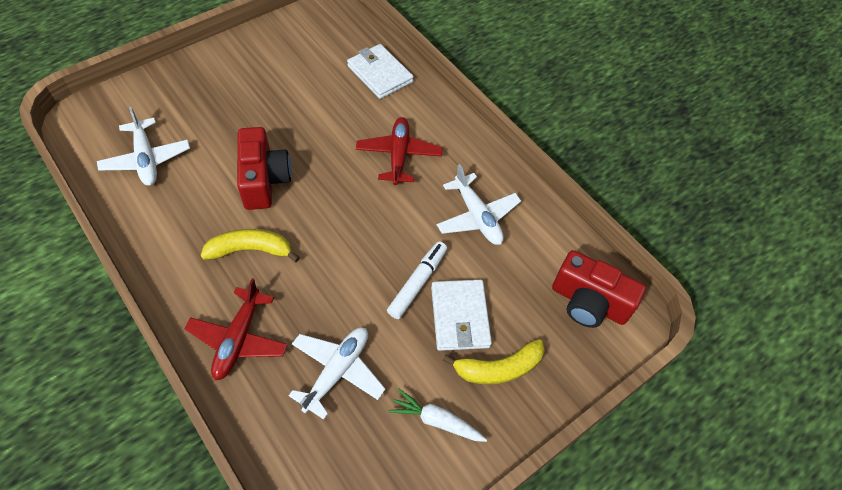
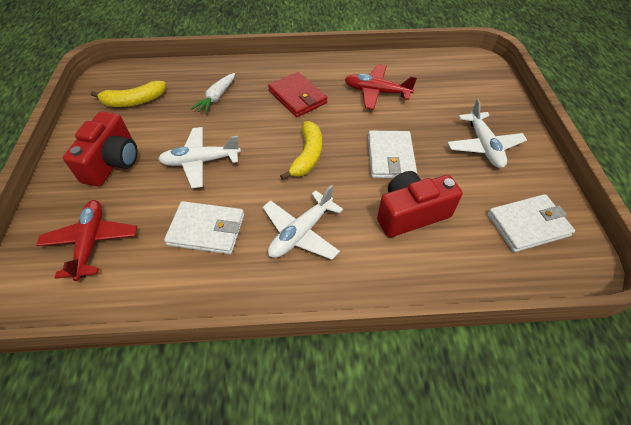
red wallet: 0 -> 1
white marker: 1 -> 0
white wallet: 2 -> 3

